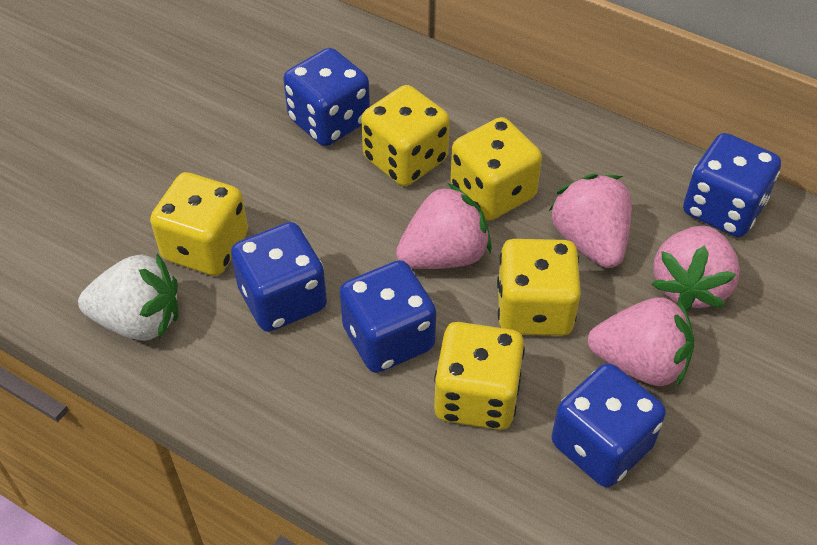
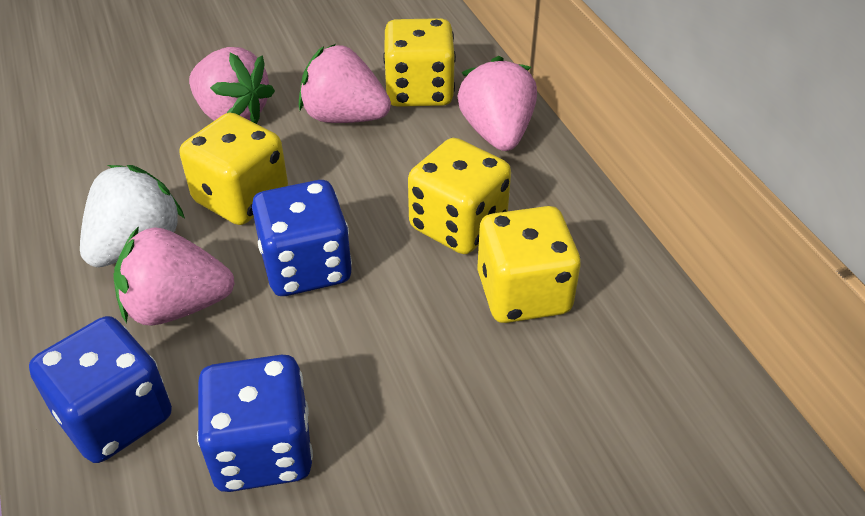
blue dice: 5 -> 3
yellow dice: 5 -> 4

